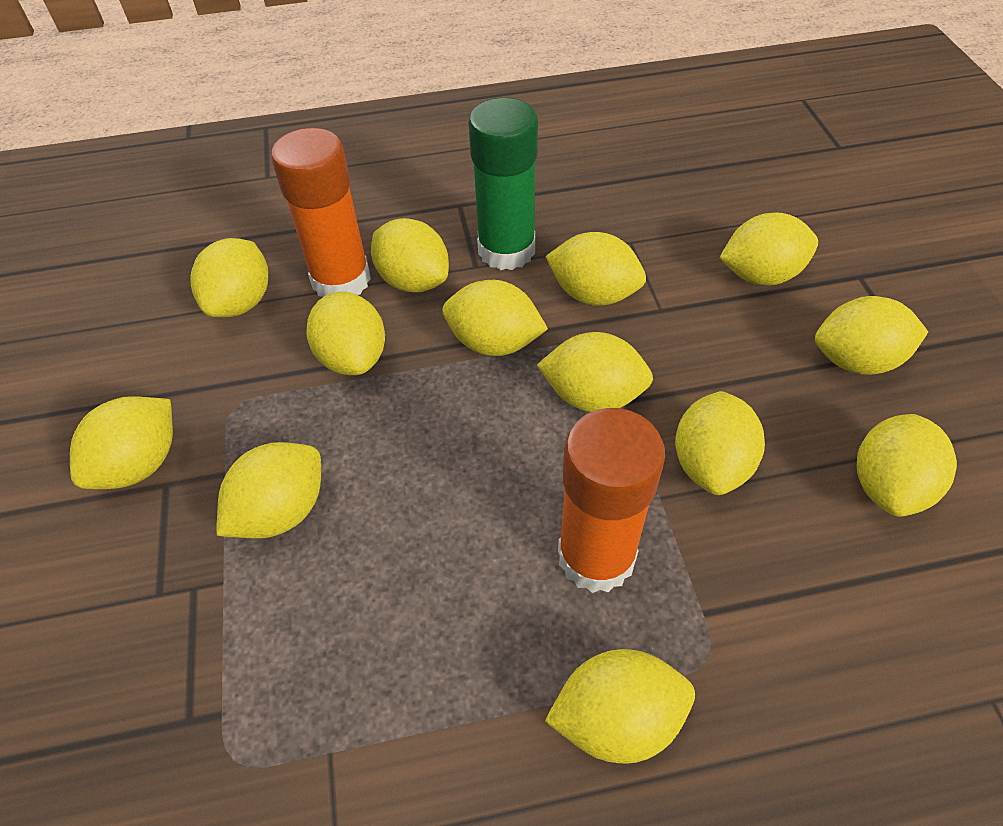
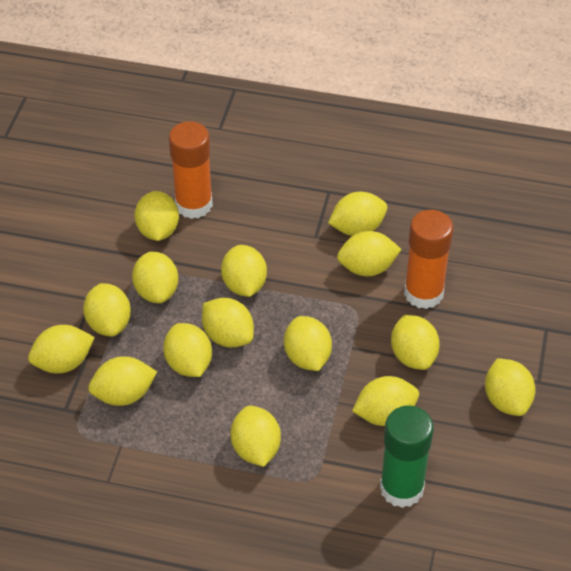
yellow lemon: 13 -> 15

